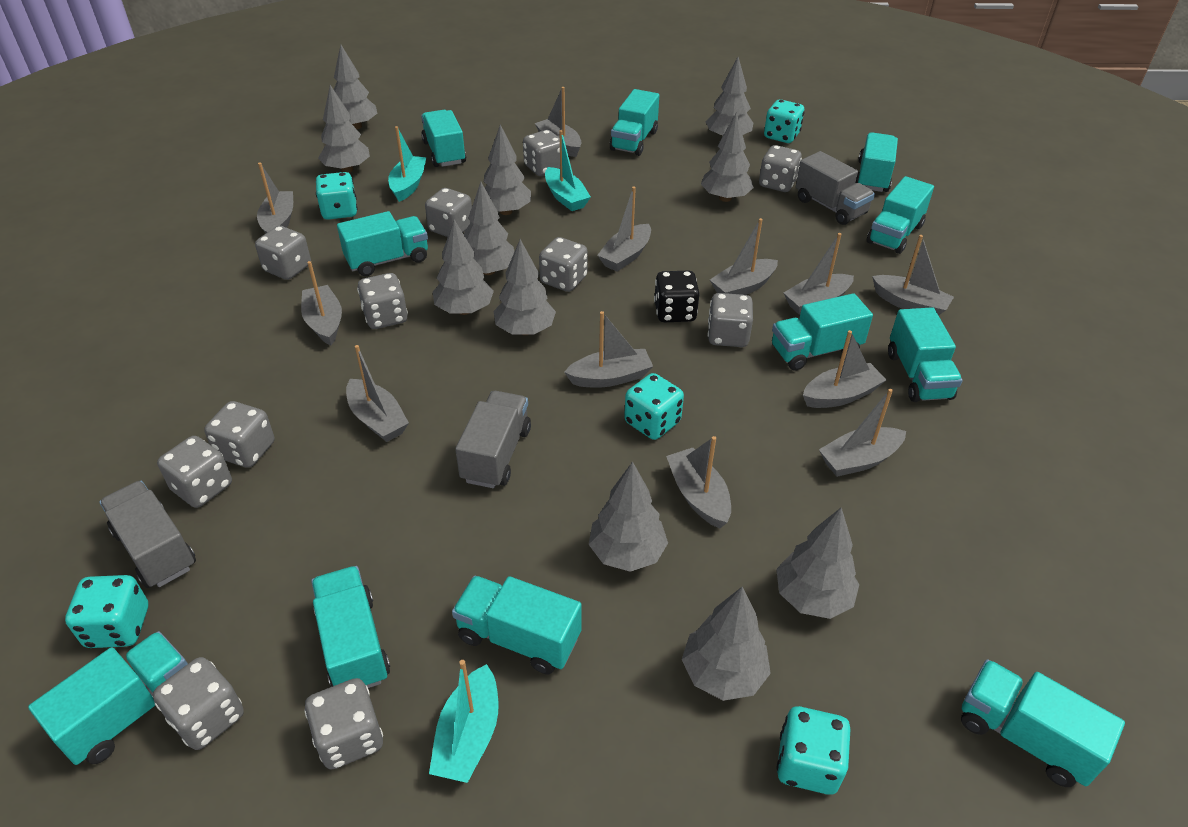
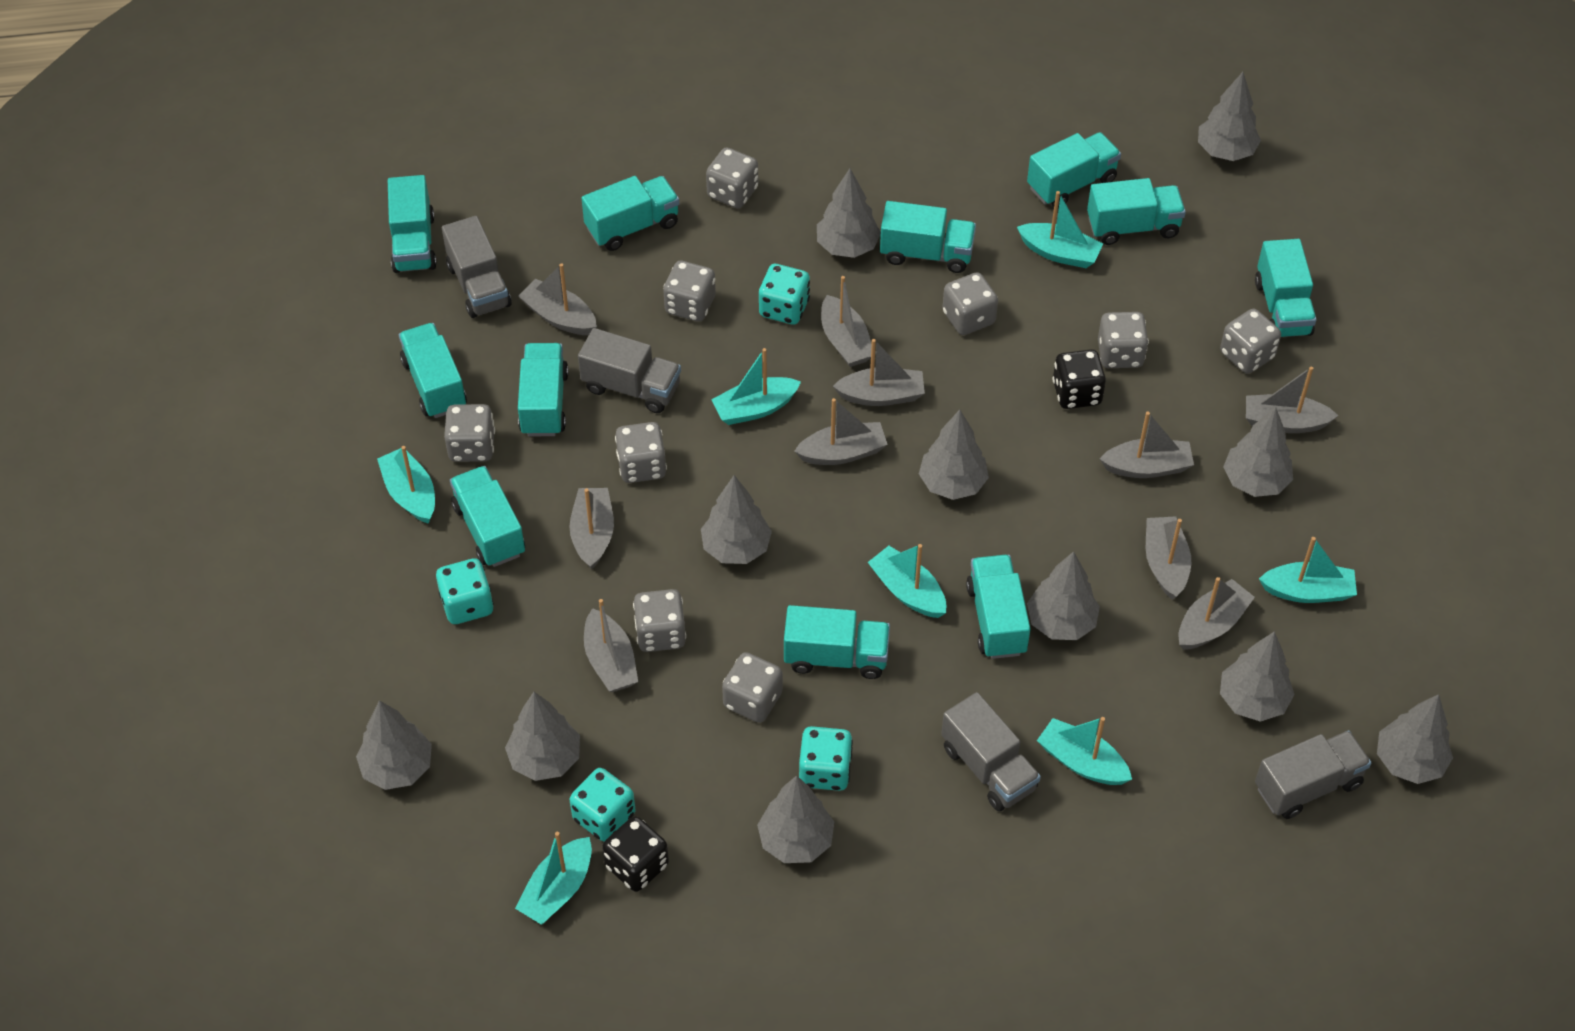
black dice: 1 -> 2
grey boat: 12 -> 10
grey dice: 11 -> 9
grey truck: 3 -> 4
turquoise boat: 3 -> 7
turquoise dice: 5 -> 4

